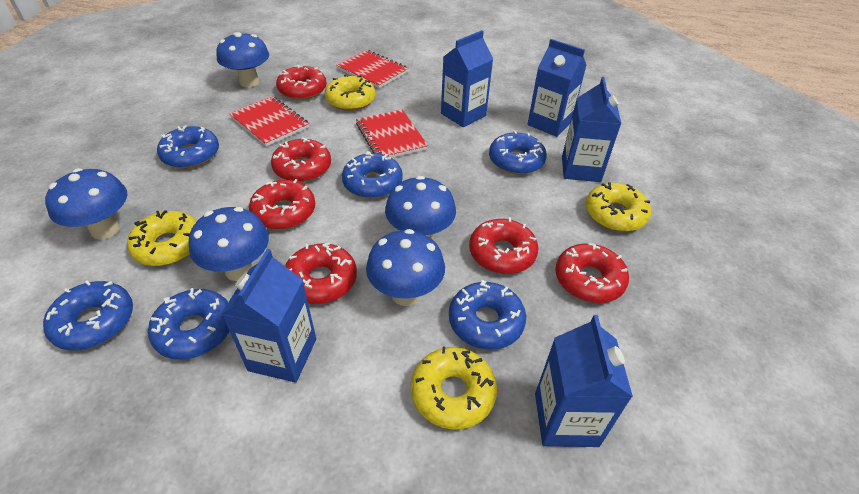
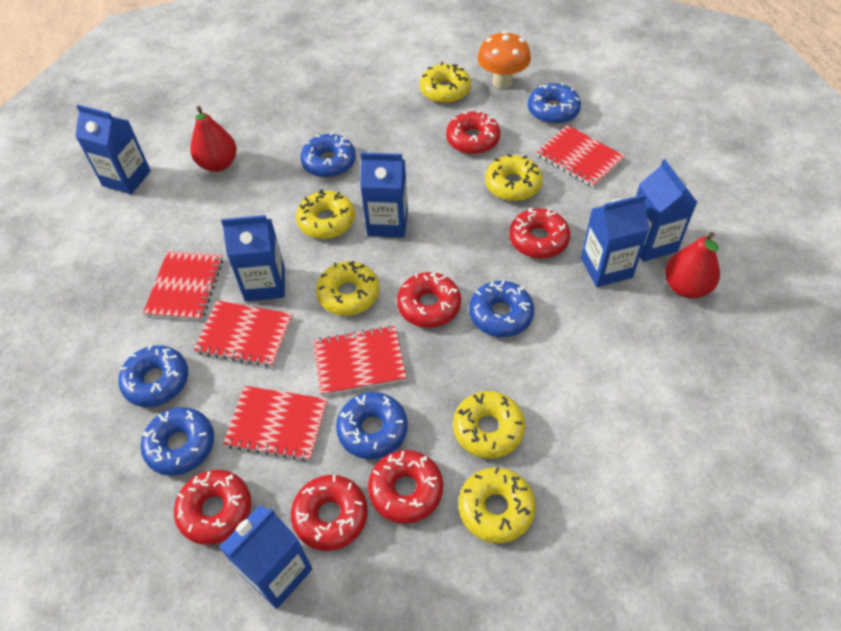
blue carton: 5 -> 6
blue mushroom: 5 -> 0
orange mushroom: 0 -> 1
red notebook: 3 -> 5
red pear: 0 -> 2
yellow donut: 4 -> 6

